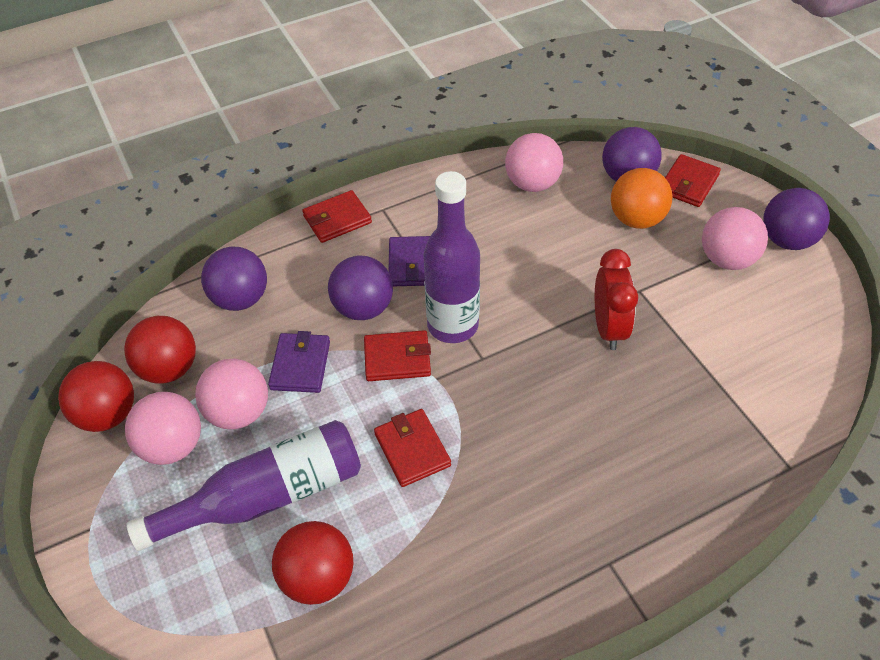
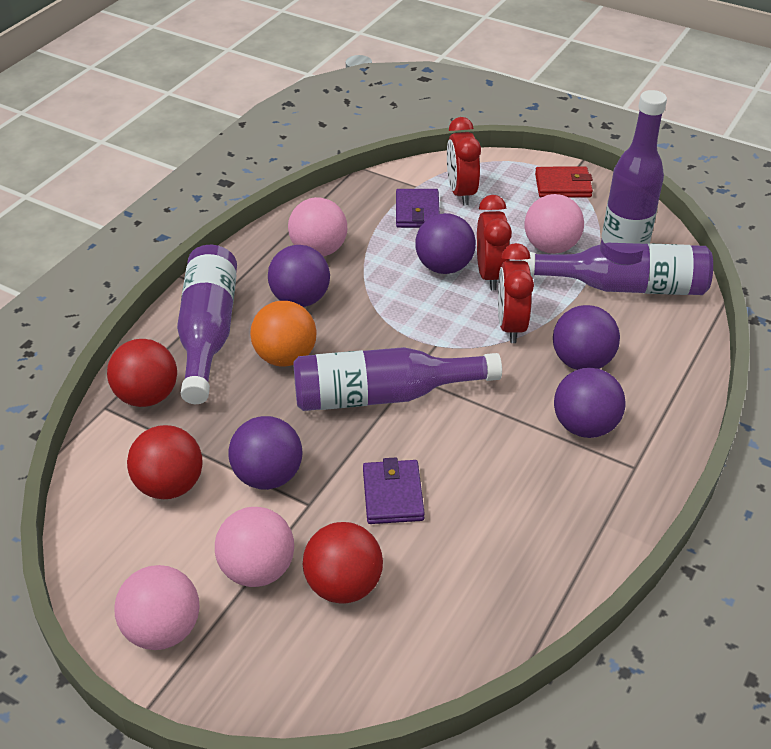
purple ball: 4 -> 5
purple bottle: 2 -> 4
red clock: 1 -> 3
red wallet: 4 -> 1

